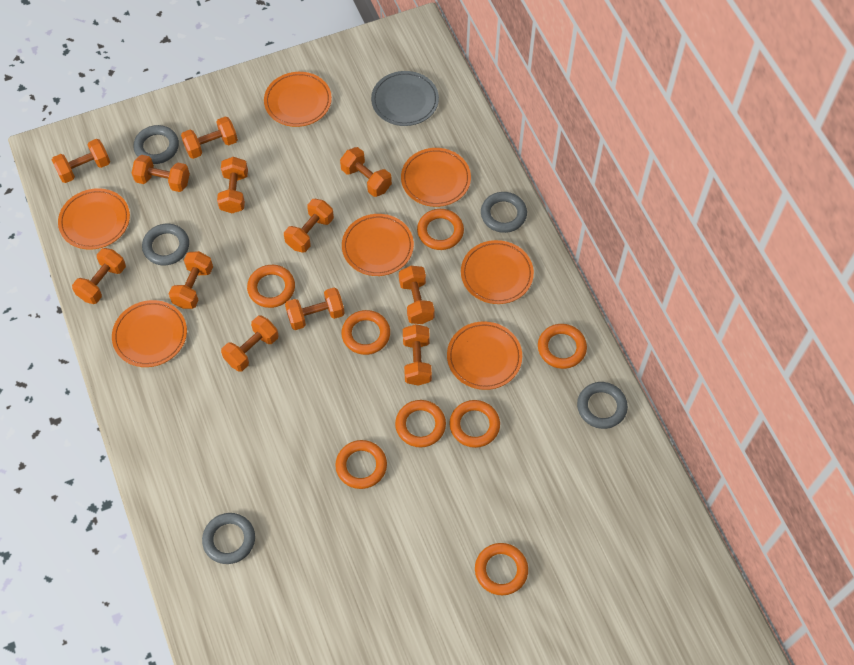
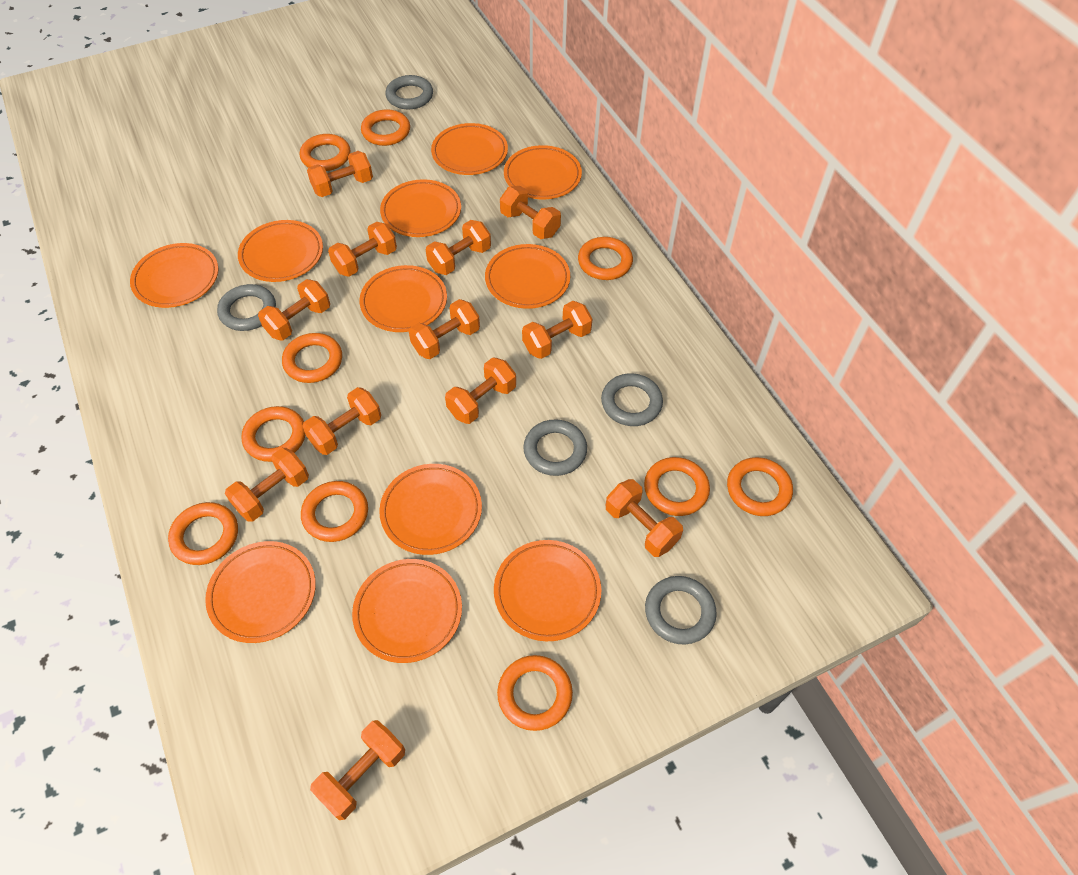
grey plate: 1 -> 0
orange plate: 7 -> 11
orange ring: 8 -> 10

